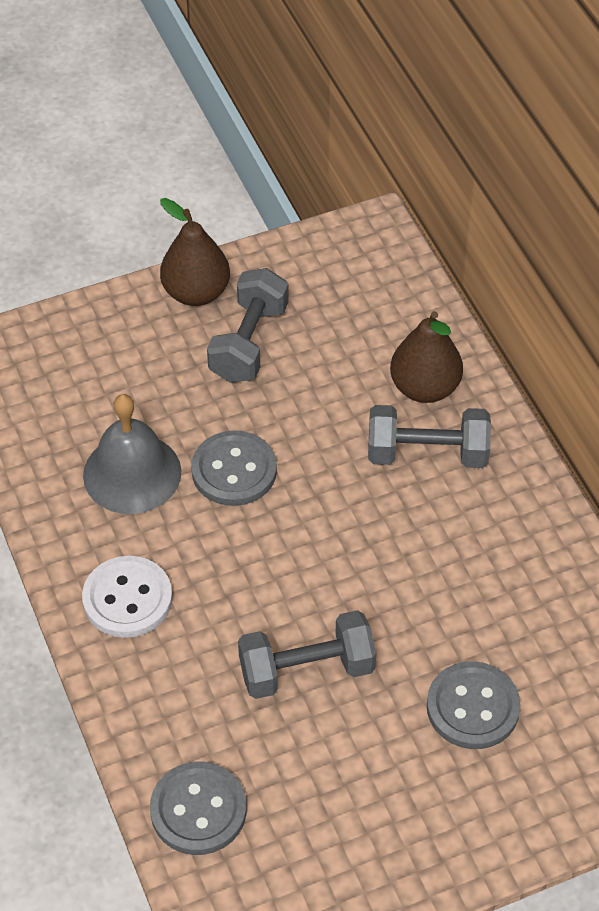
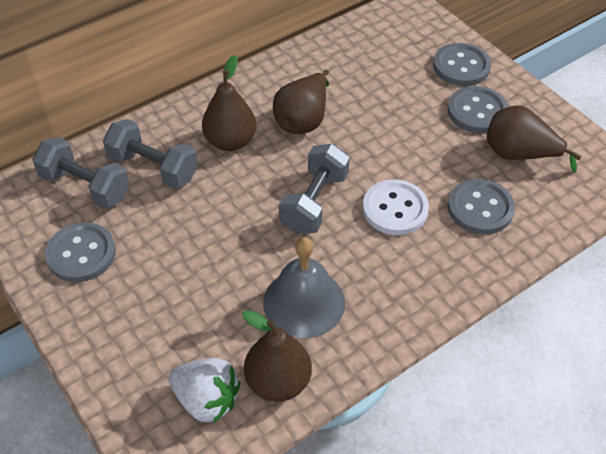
brown pear: 2 -> 4
grey button: 3 -> 4
white strawberry: 0 -> 1

